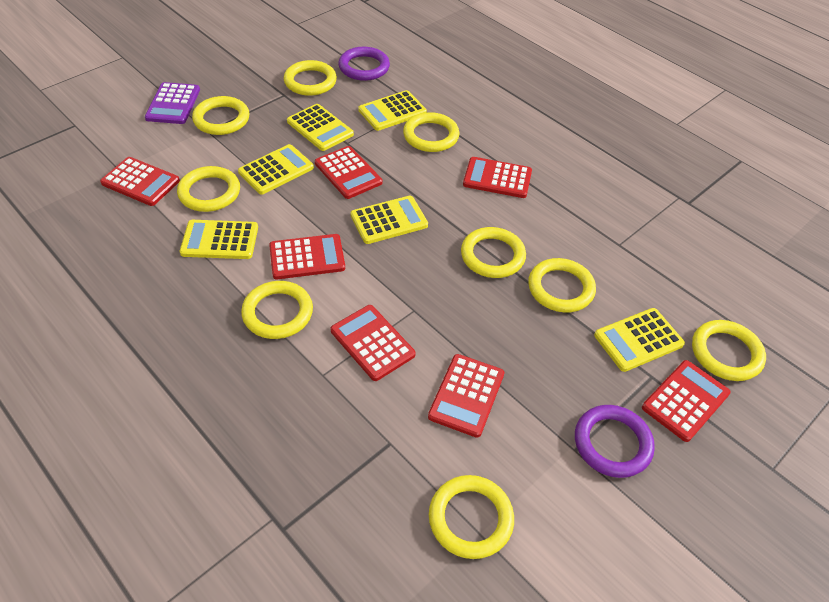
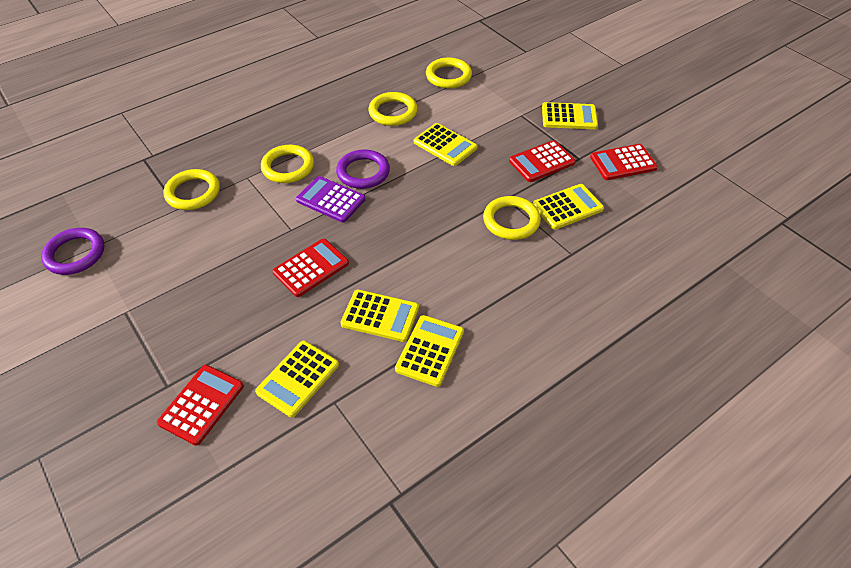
red calculator: 7 -> 4
yellow ring: 9 -> 5

